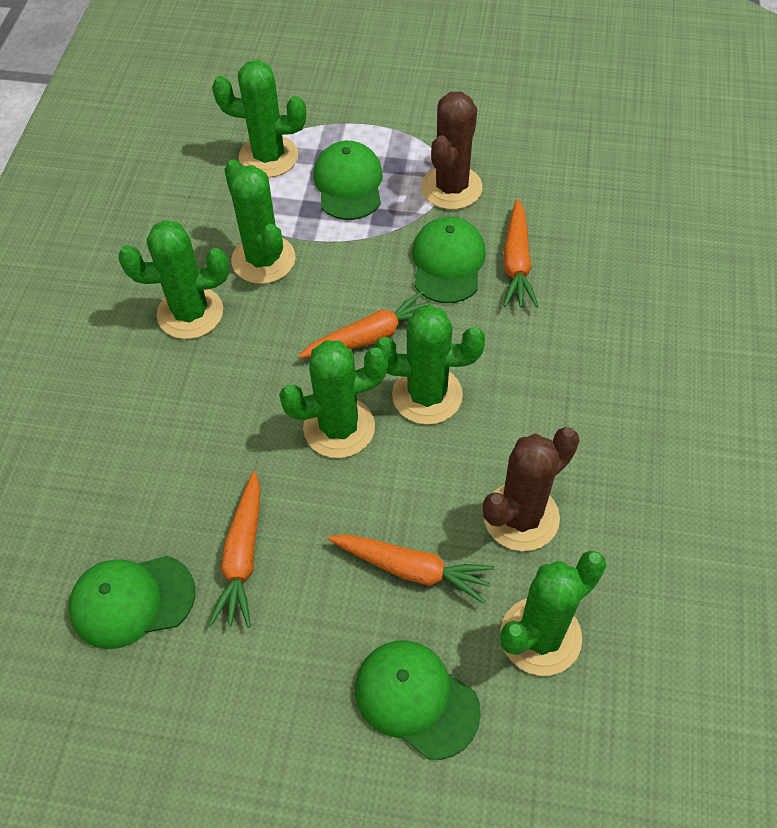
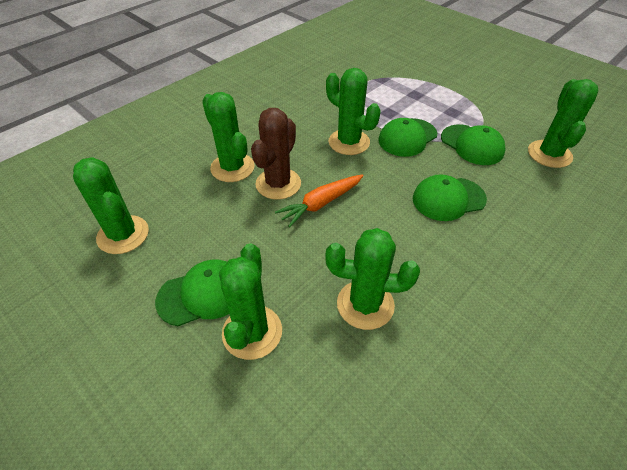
brown cactus: 2 -> 1
orange carrot: 4 -> 1

